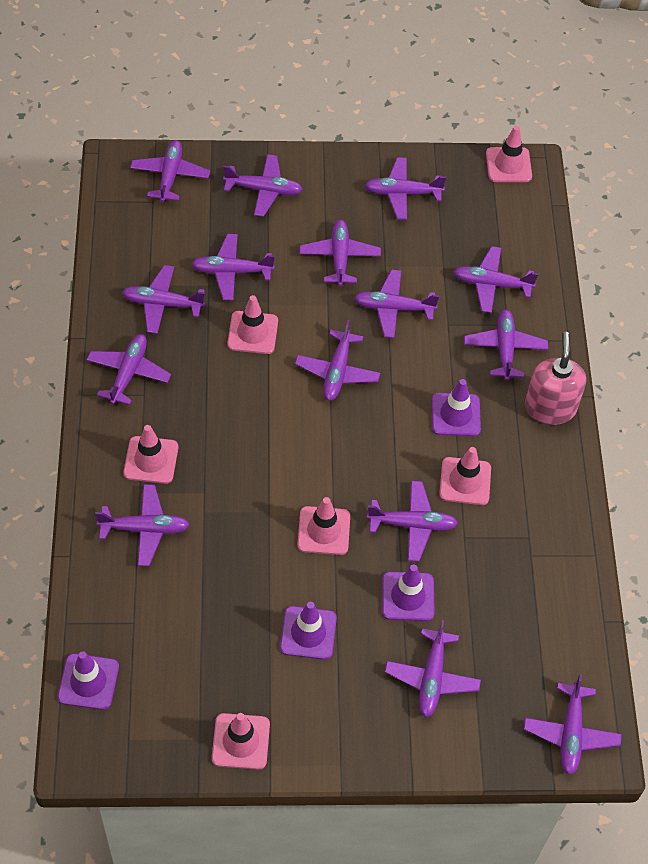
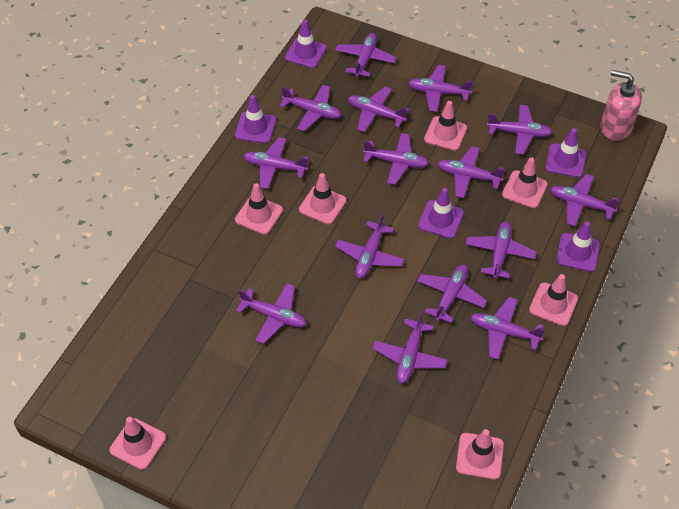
pink traffic cone: 6 -> 7
purple traffic cone: 4 -> 5

